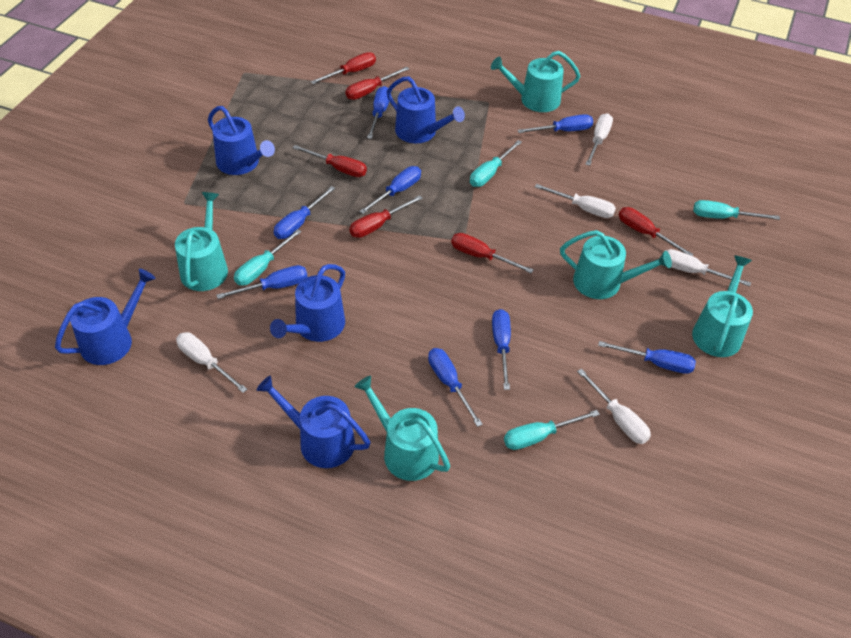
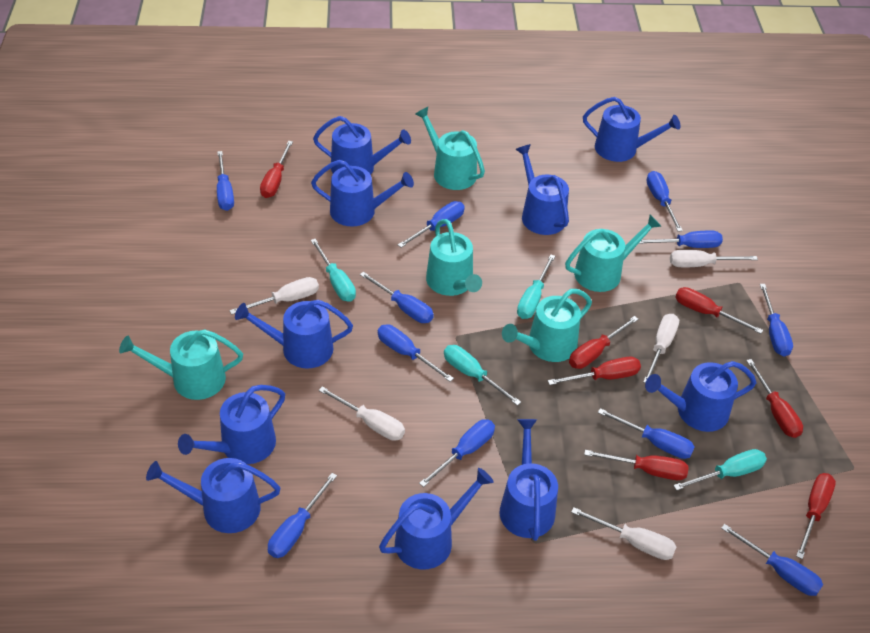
blue screwdriver: 8 -> 11
blue watering can: 5 -> 10
red screwdriver: 6 -> 7

